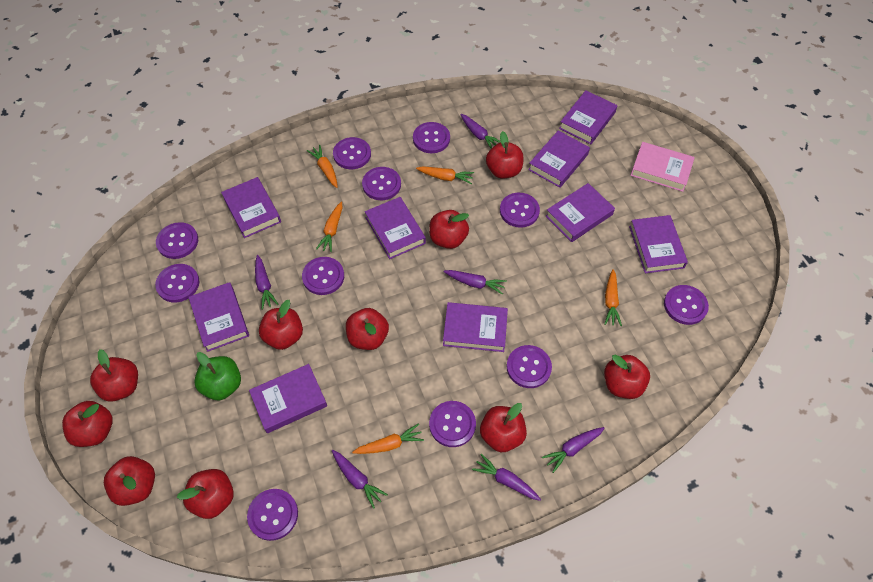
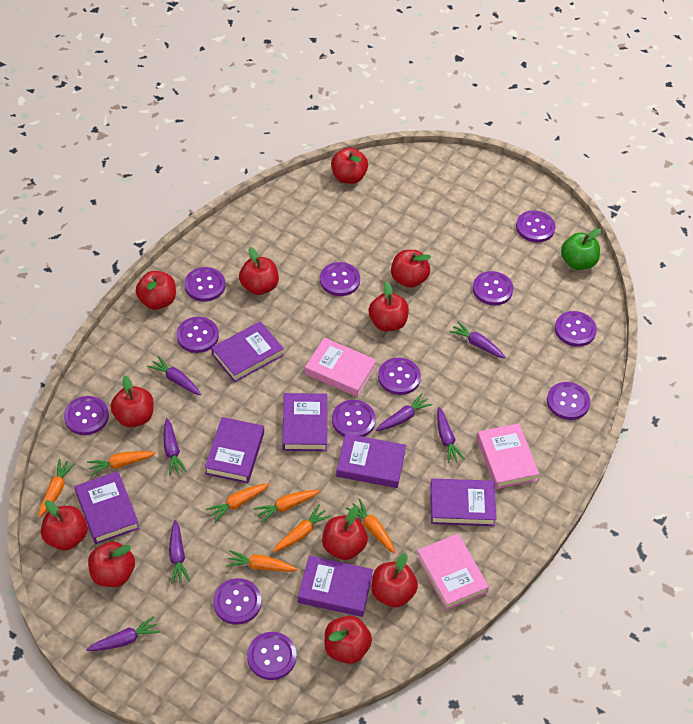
orange carrot: 5 -> 7
pink book: 1 -> 3
purple book: 9 -> 7
purple button: 11 -> 12
purple carrot: 6 -> 7
red apple: 10 -> 11

